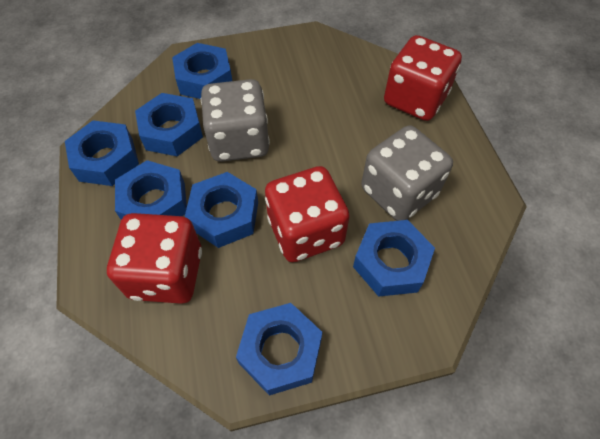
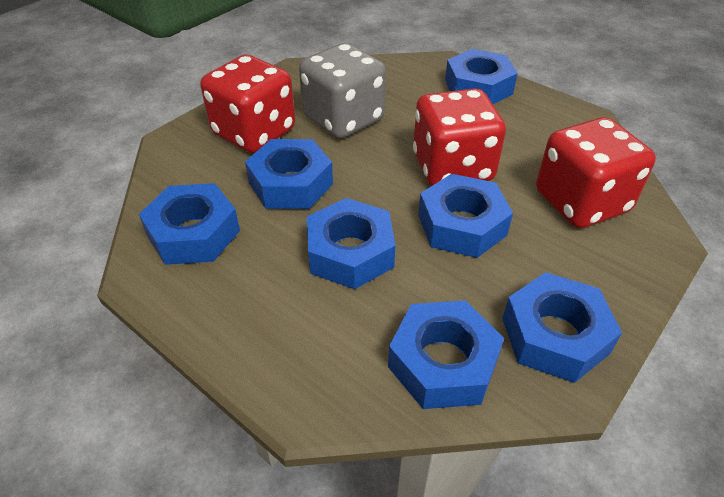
grey dice: 2 -> 1

